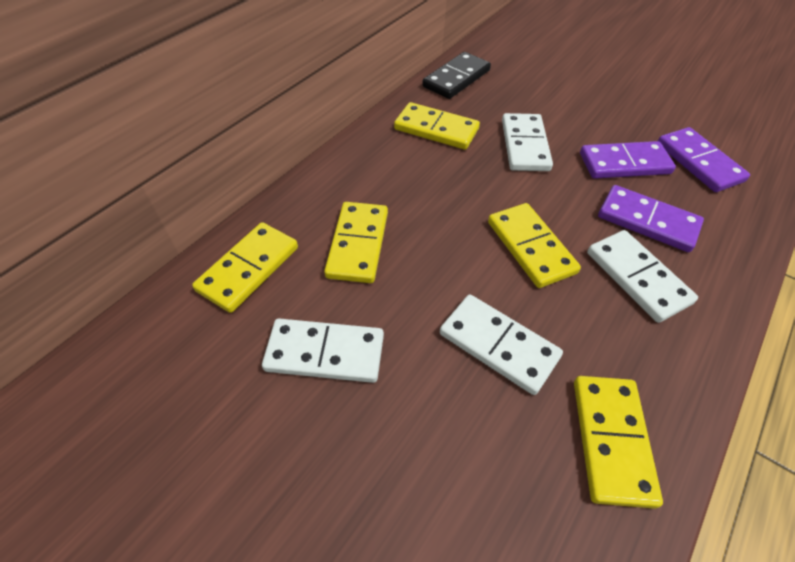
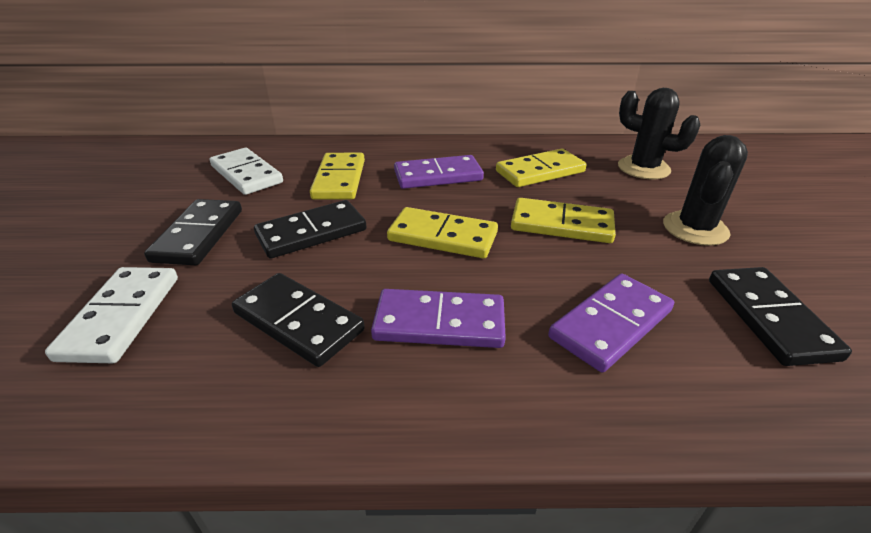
black cactus: 0 -> 2
black domino: 1 -> 4
white domino: 4 -> 2
yellow domino: 5 -> 4

